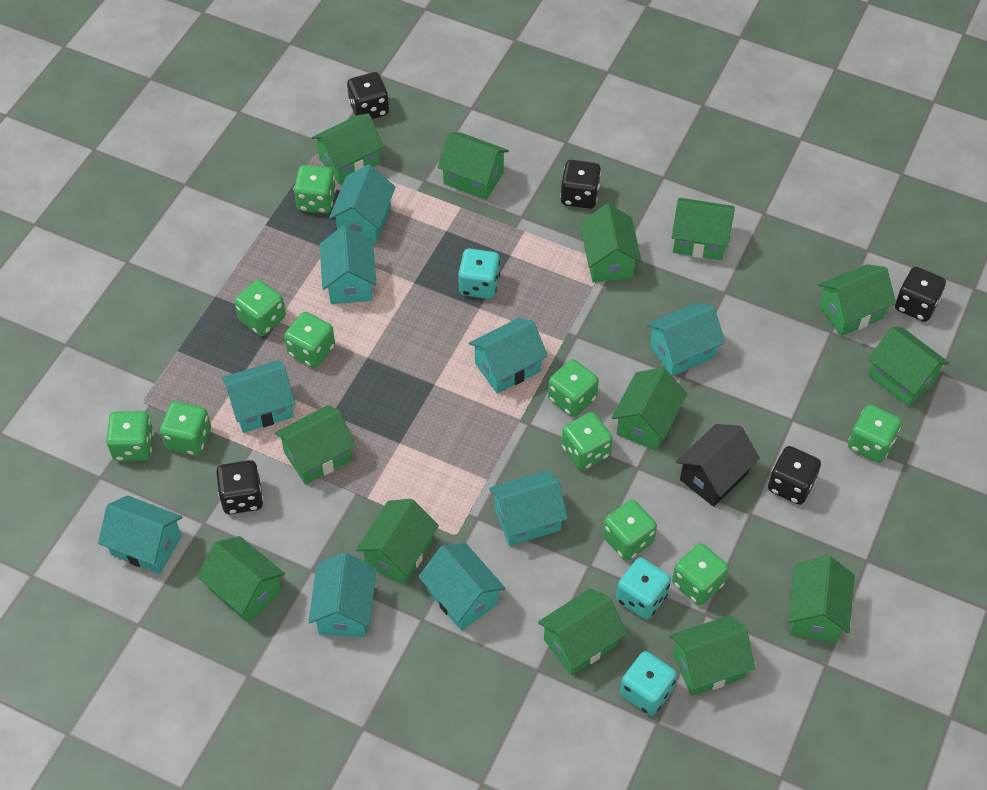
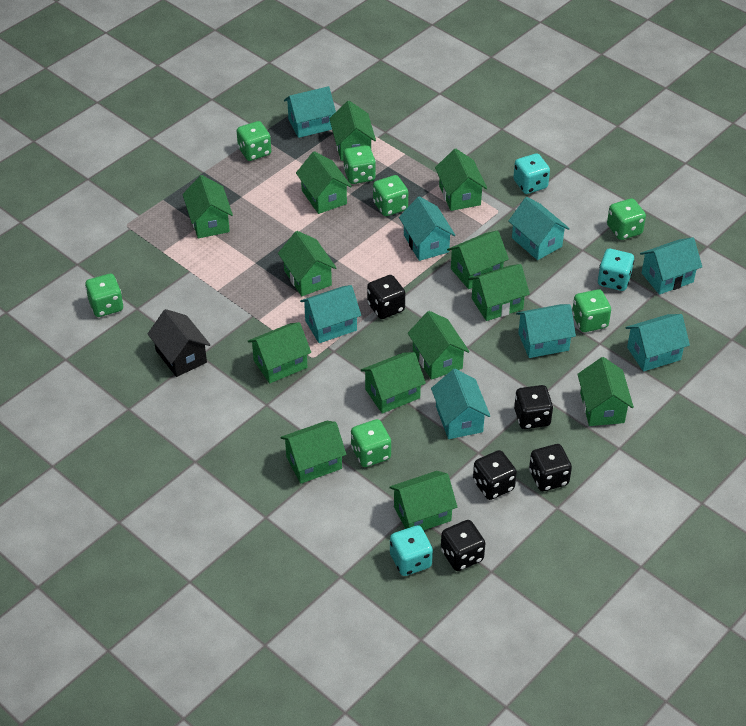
green dice: 10 -> 7
turquoise house: 9 -> 8

